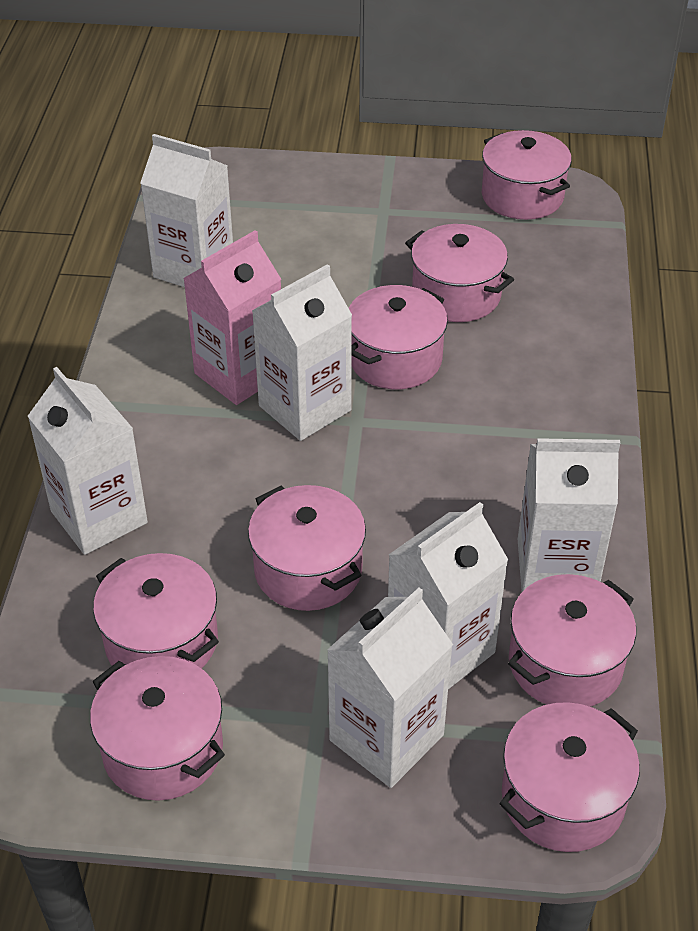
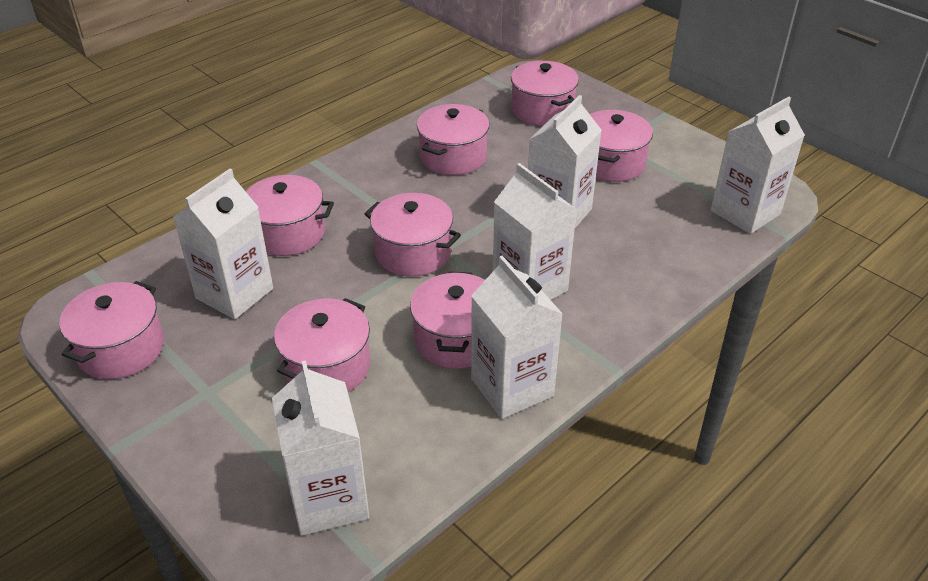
pink carton: 1 -> 0

